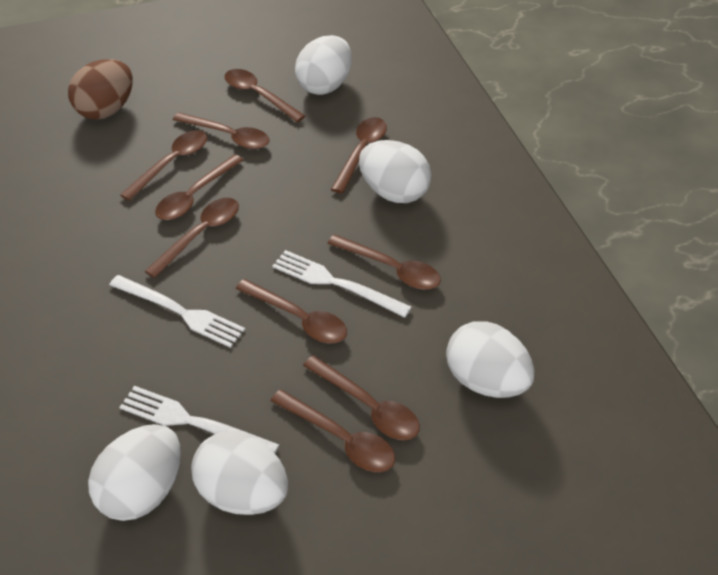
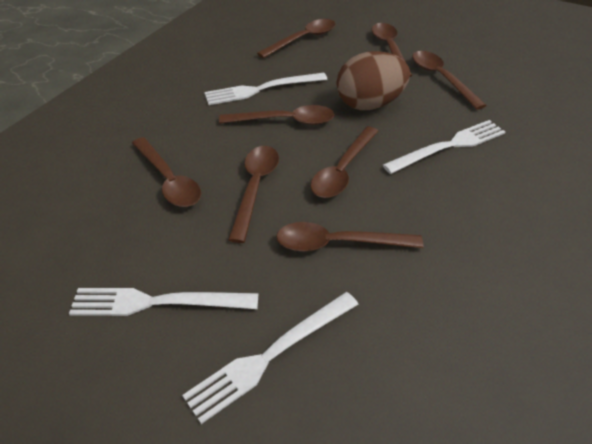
brown spoon: 10 -> 8
white egg: 5 -> 0
white fork: 3 -> 4

